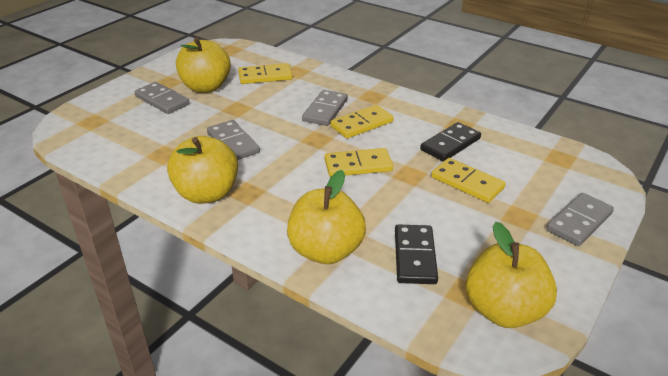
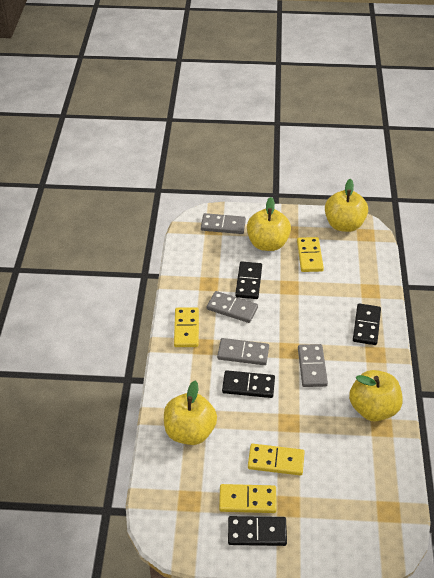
black domino: 2 -> 4

